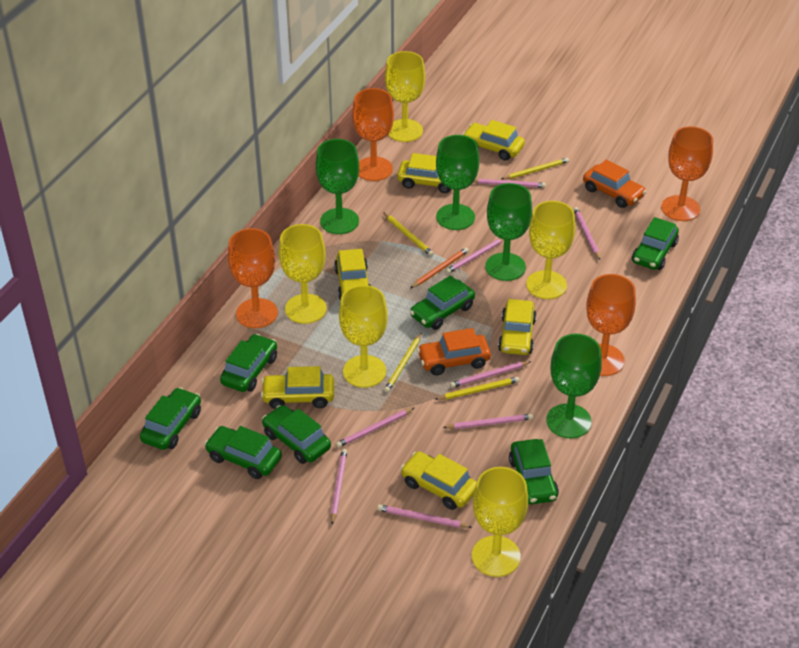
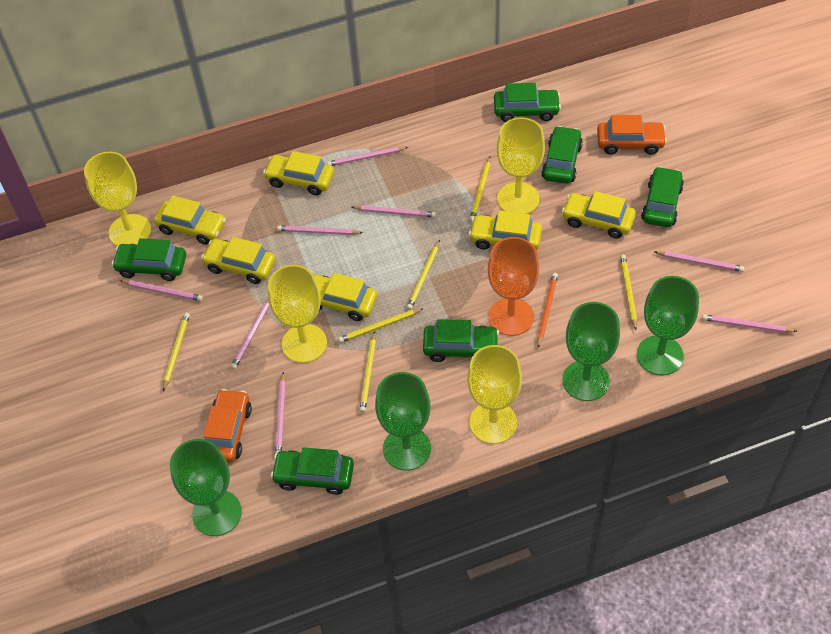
green car: 7 -> 6
orange goblet: 4 -> 1
yellow goblet: 5 -> 4
yellow pencil: 4 -> 6

